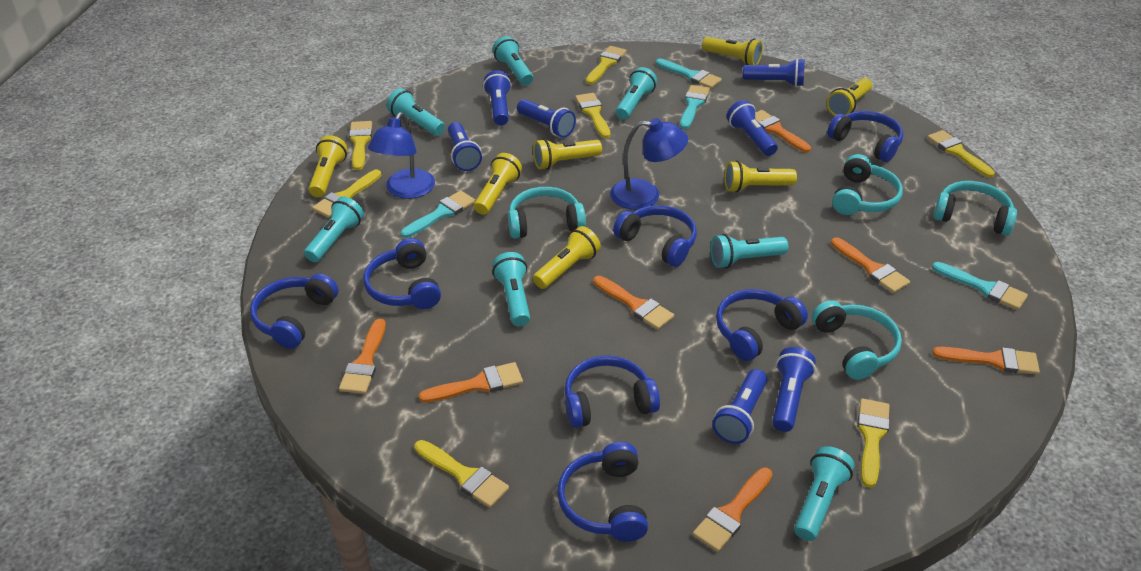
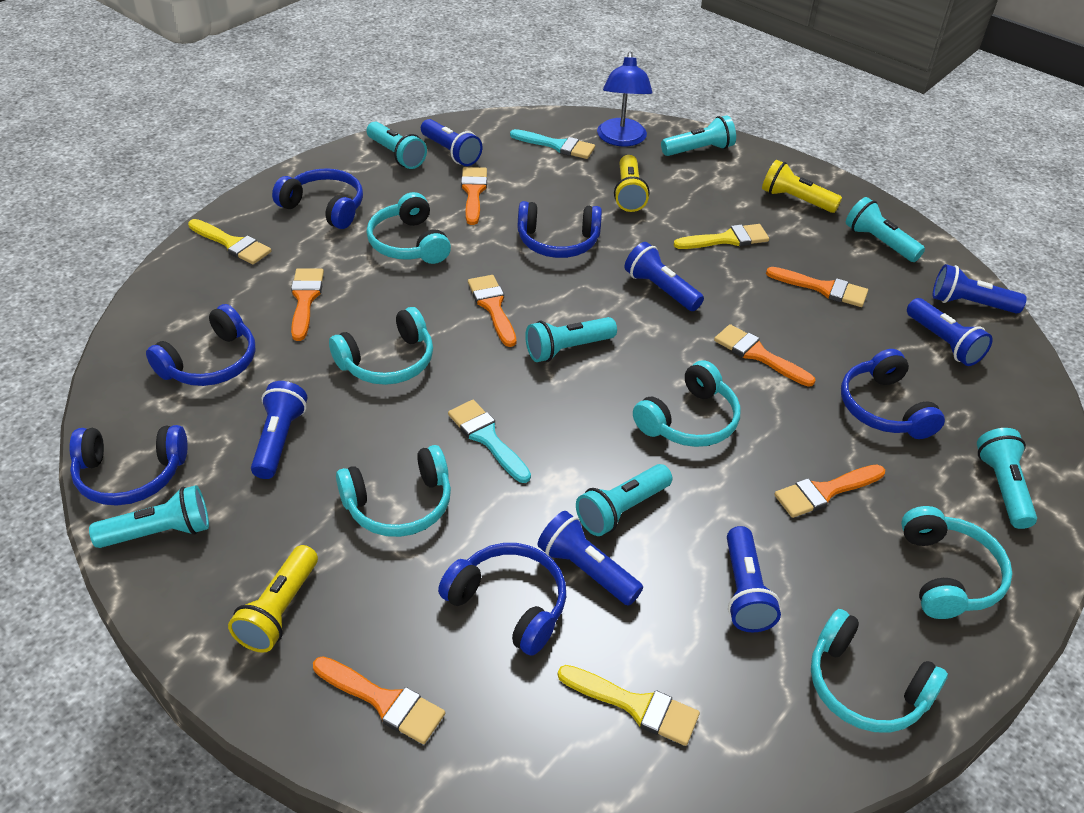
blue headphones: 7 -> 6
blue lamp: 2 -> 1
turquoise brush: 4 -> 2
turquoise headphones: 4 -> 6
yellow brush: 7 -> 3
yellow flashlight: 7 -> 3

